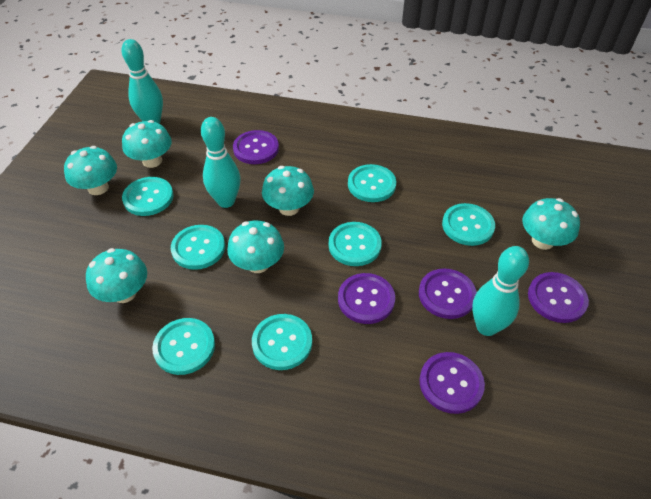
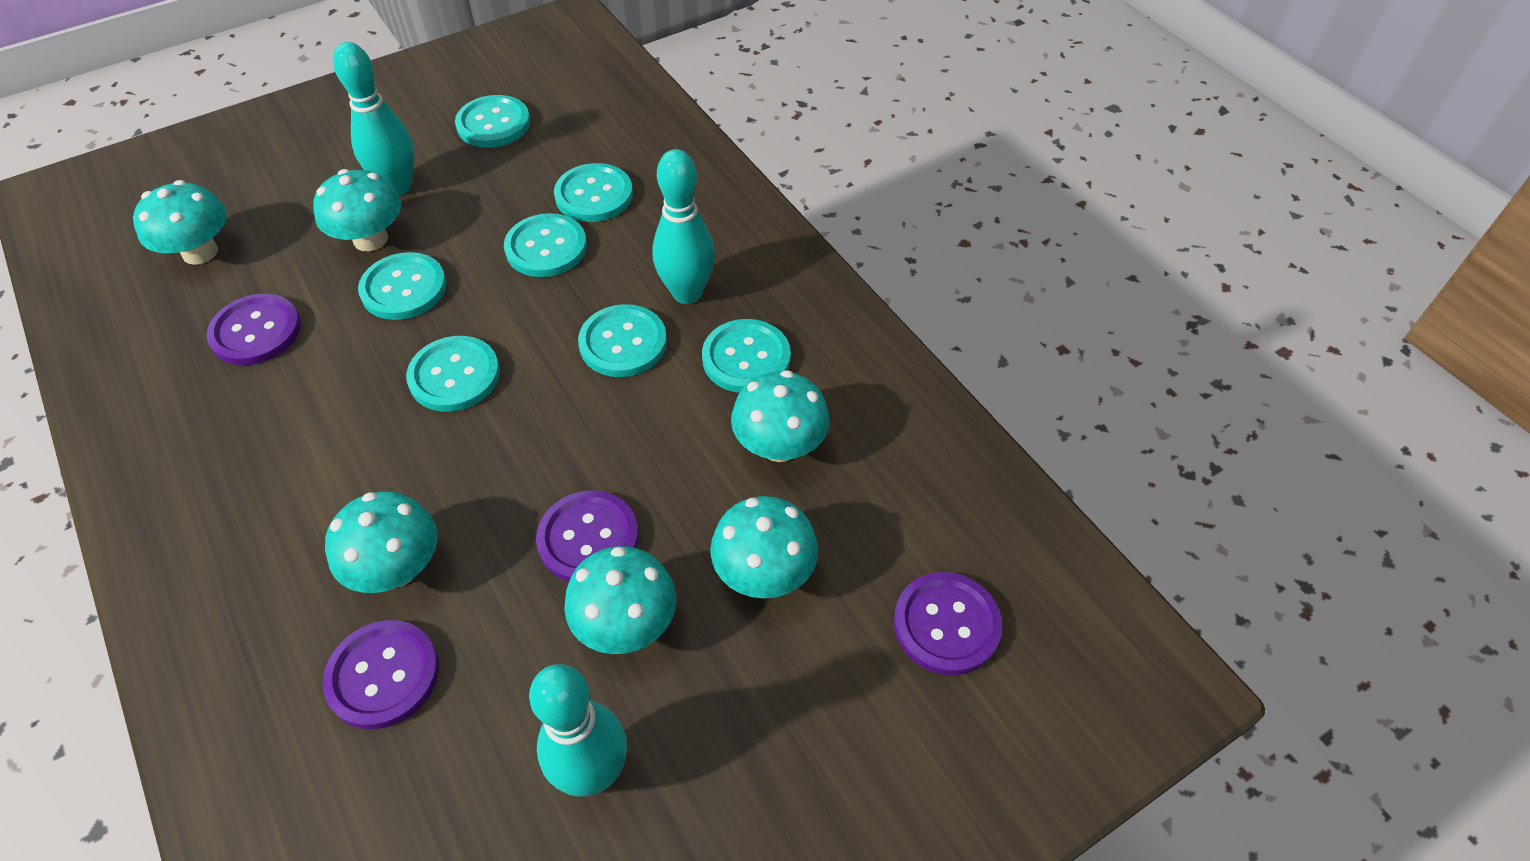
purple button: 5 -> 4

